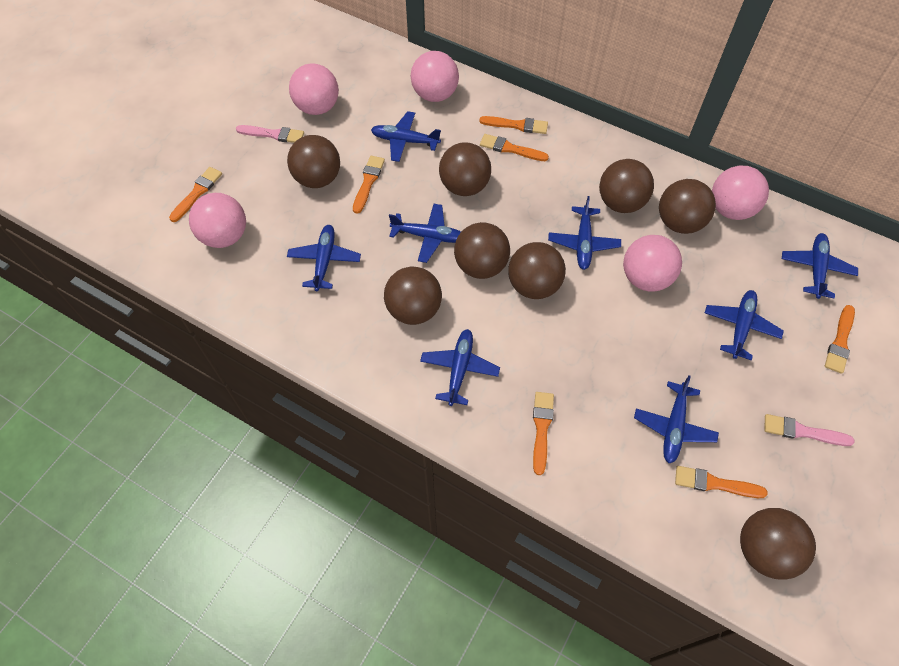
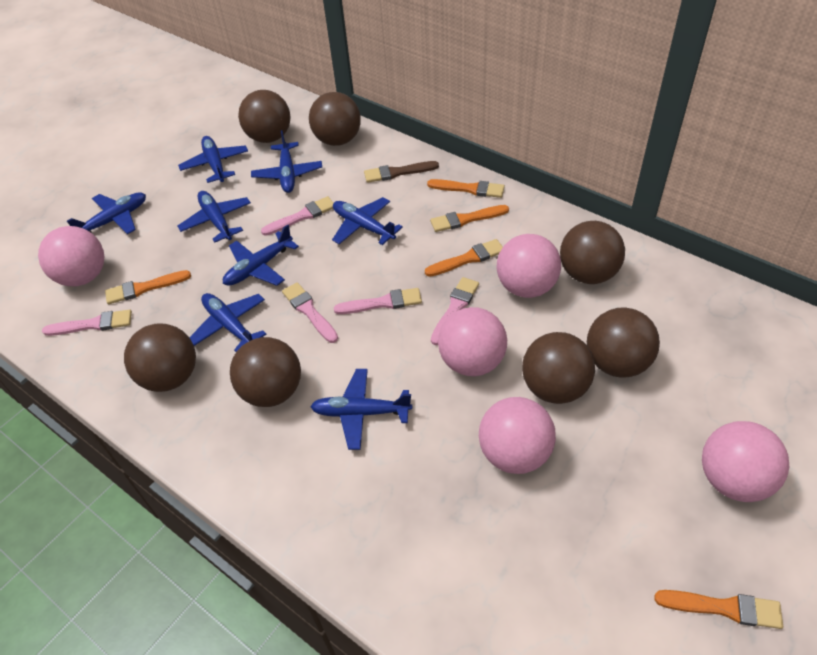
brown ball: 8 -> 7
brown brush: 0 -> 1
orange brush: 7 -> 5
pink brush: 2 -> 5

